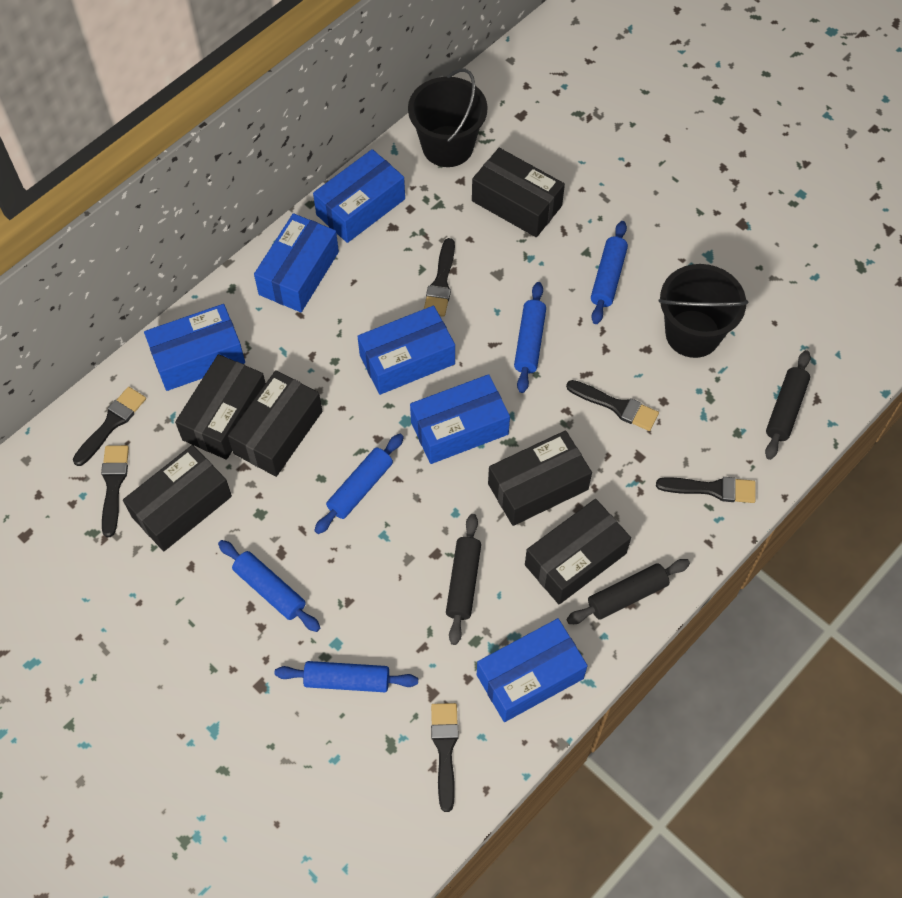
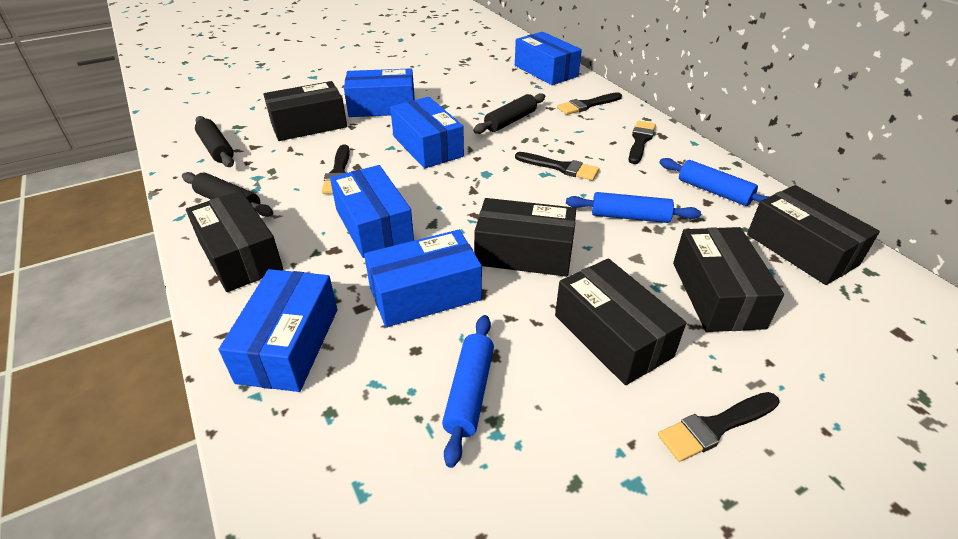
black brush: 6 -> 5
black bucket: 2 -> 0
blue rolling pin: 5 -> 3

